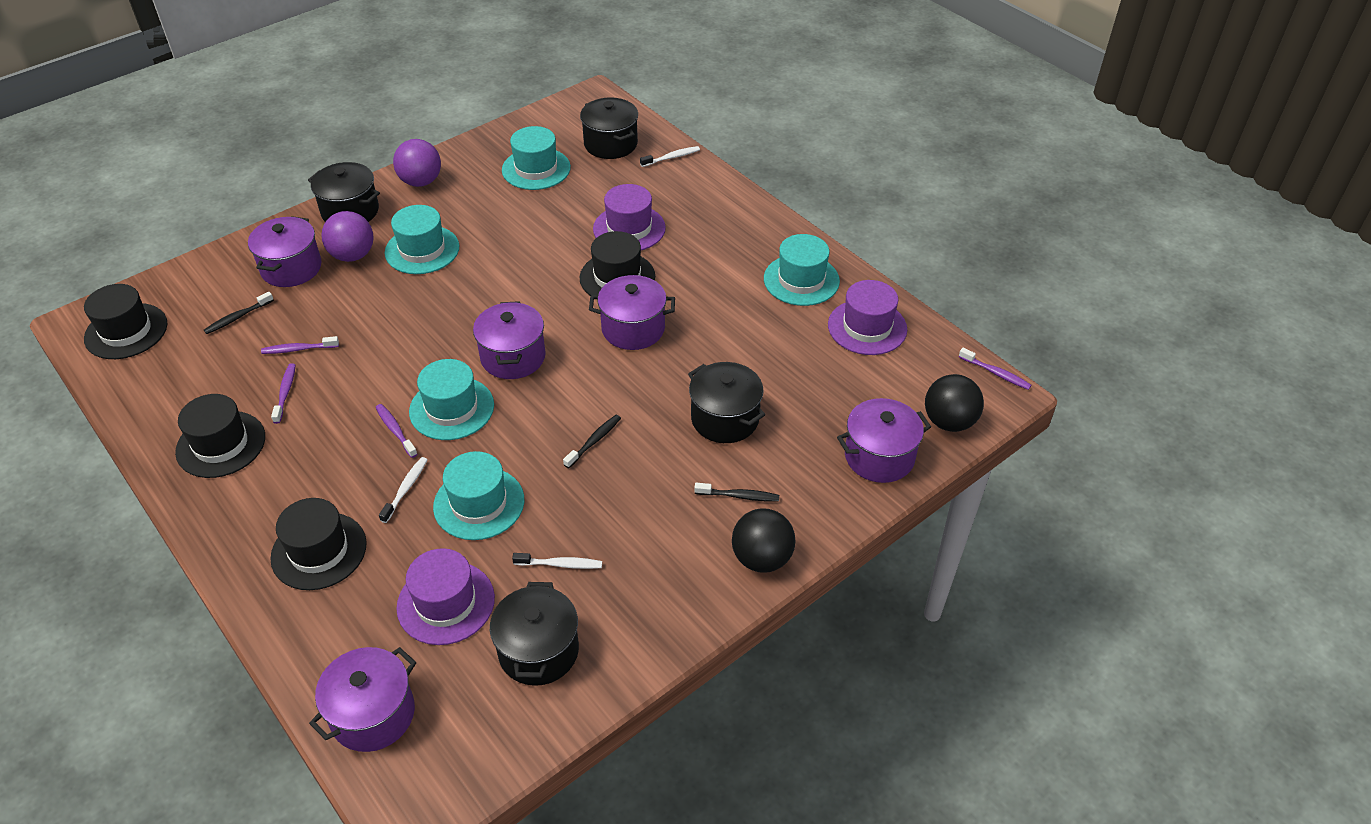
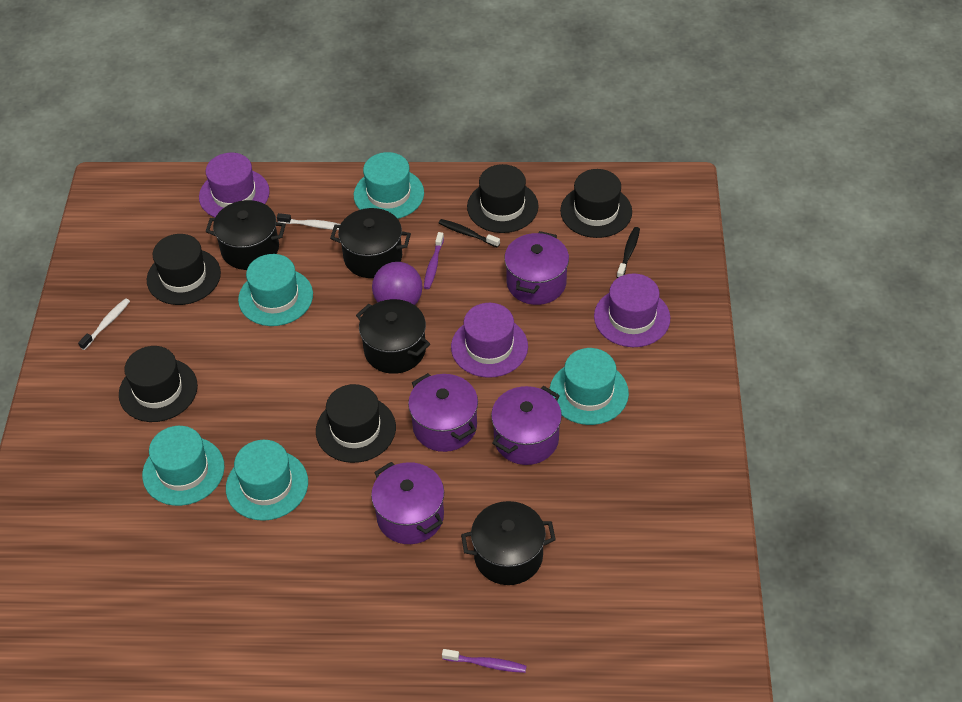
black ball: 2 -> 0
black hat: 4 -> 5
black toothbrush: 3 -> 2
purple ball: 2 -> 1
purple pot: 5 -> 4
purple toothbrush: 4 -> 2
white toothbrush: 3 -> 2

